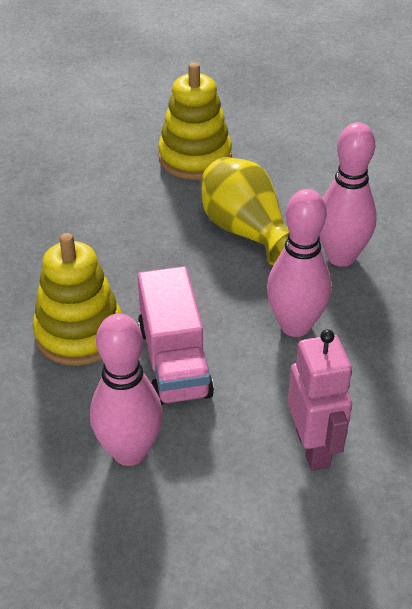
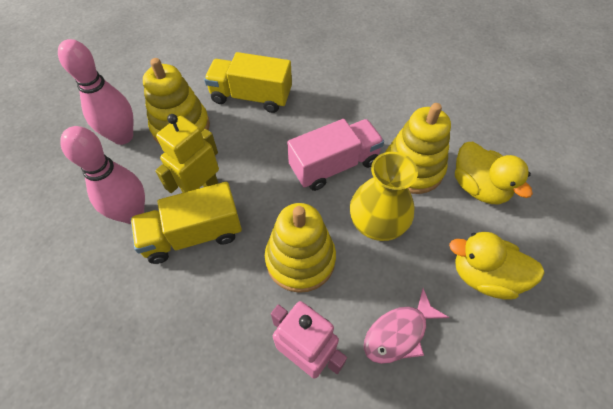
pink bowling pin: 3 -> 2
pink fish: 0 -> 1
yellow duck: 0 -> 2
yellow robot: 0 -> 1
yellow stacking toy: 2 -> 3
yellow truck: 0 -> 2

